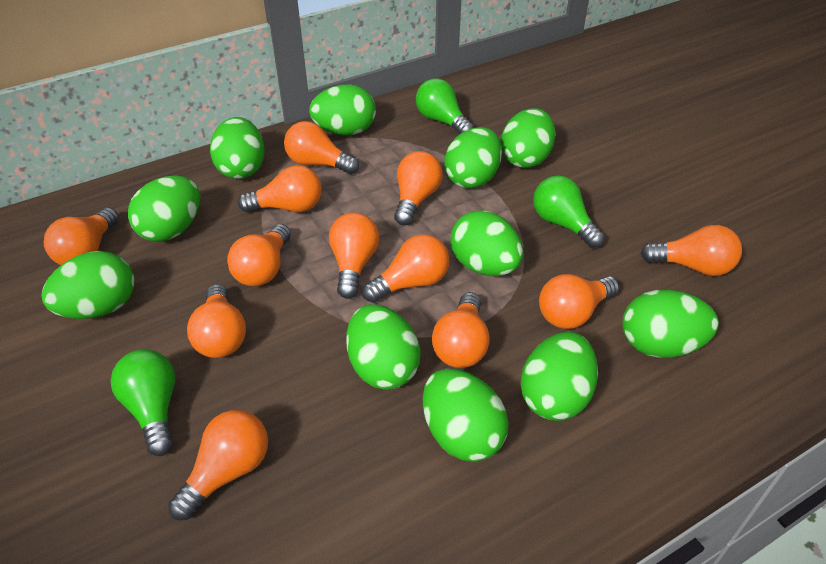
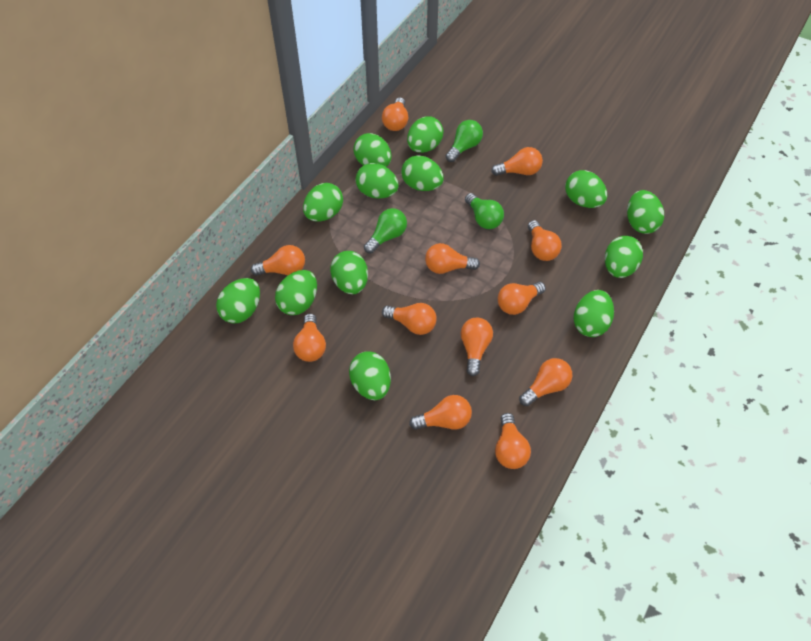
green egg: 11 -> 13

